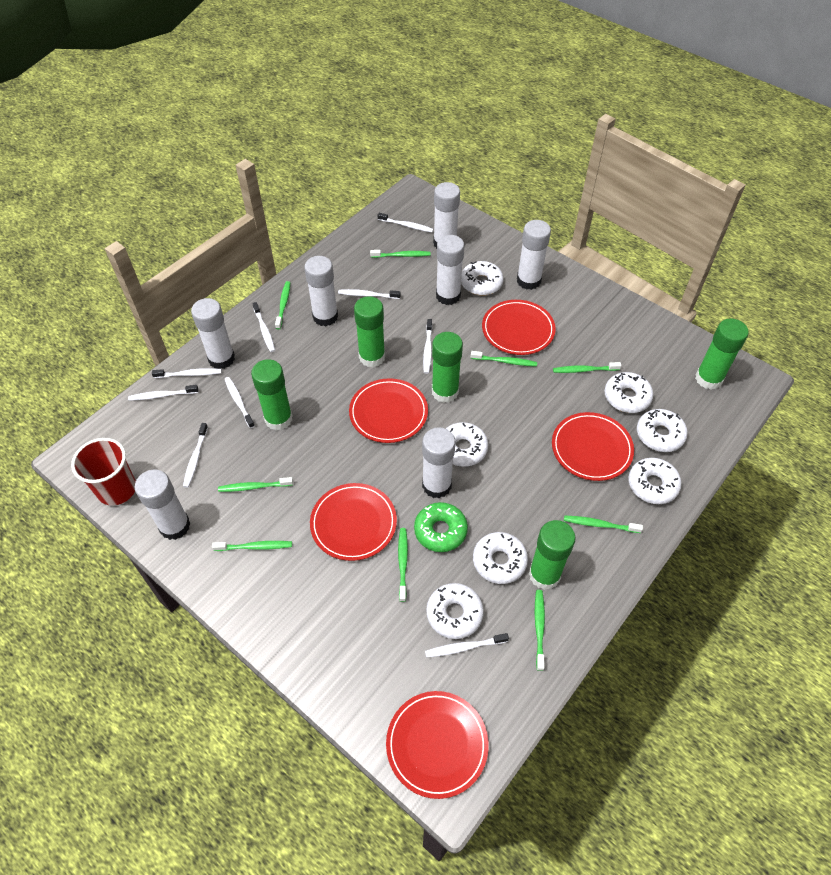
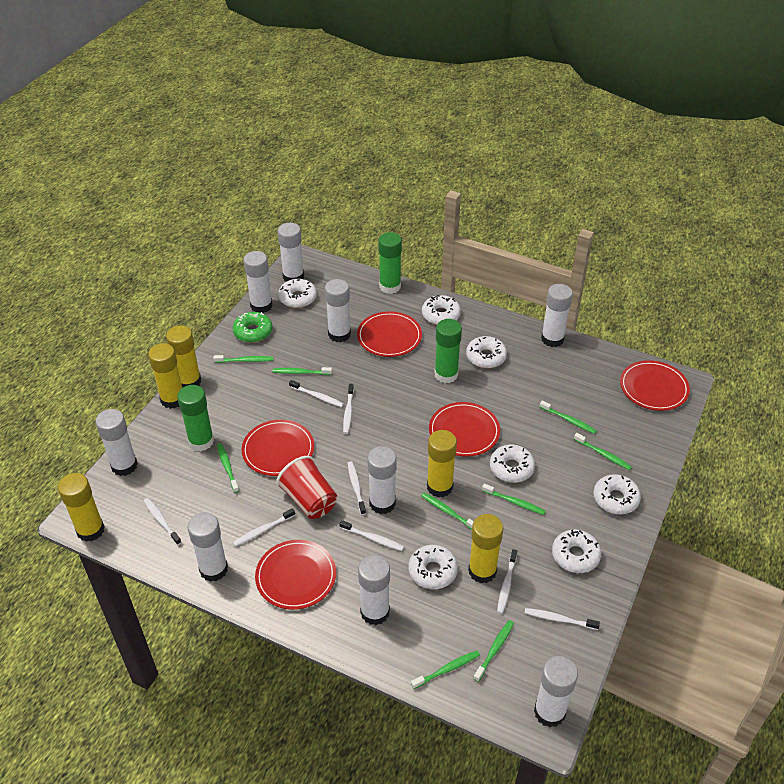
green glue stick: 5 -> 3
white glue stick: 7 -> 9
white toothbrush: 9 -> 8
yellow glue stick: 0 -> 5

